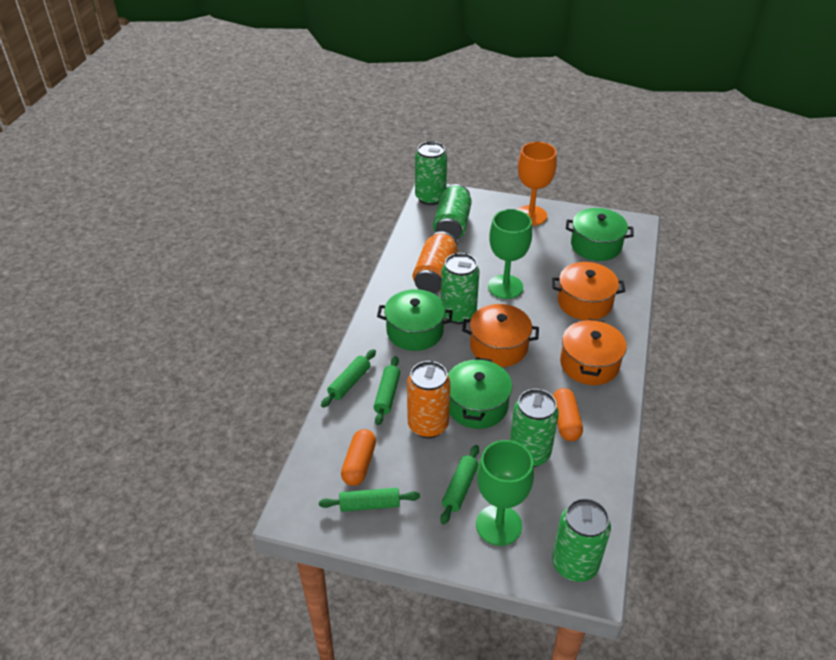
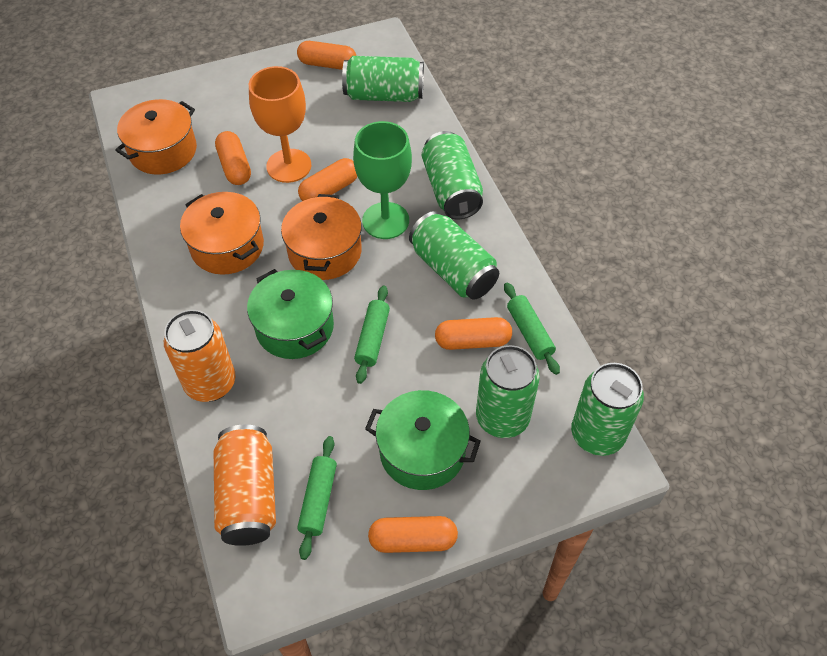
green goblet: 2 -> 1
green pot: 3 -> 2
green rolling pin: 4 -> 3
orange capsule: 2 -> 5

